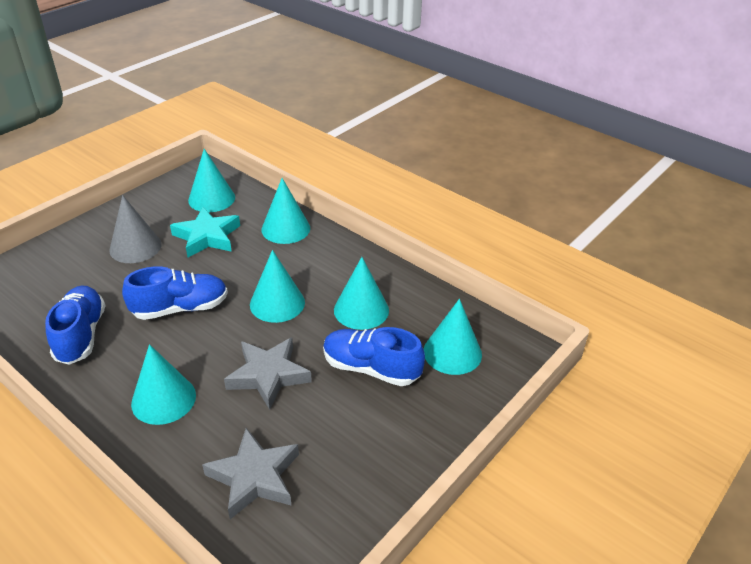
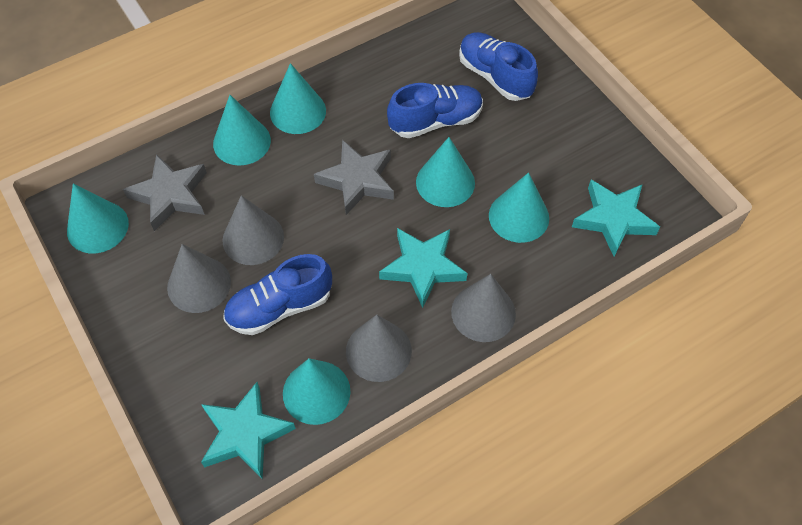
grey cone: 1 -> 4
turquoise star: 1 -> 3

